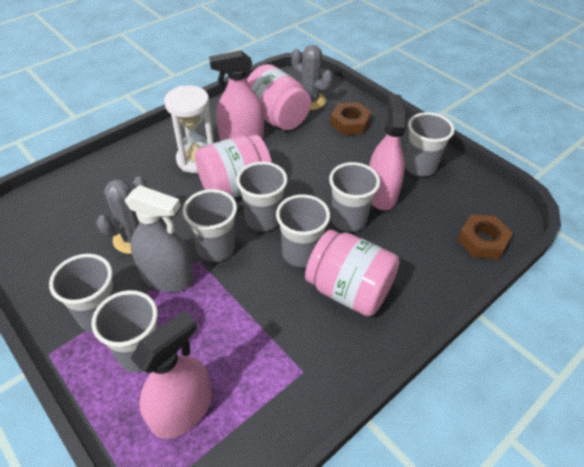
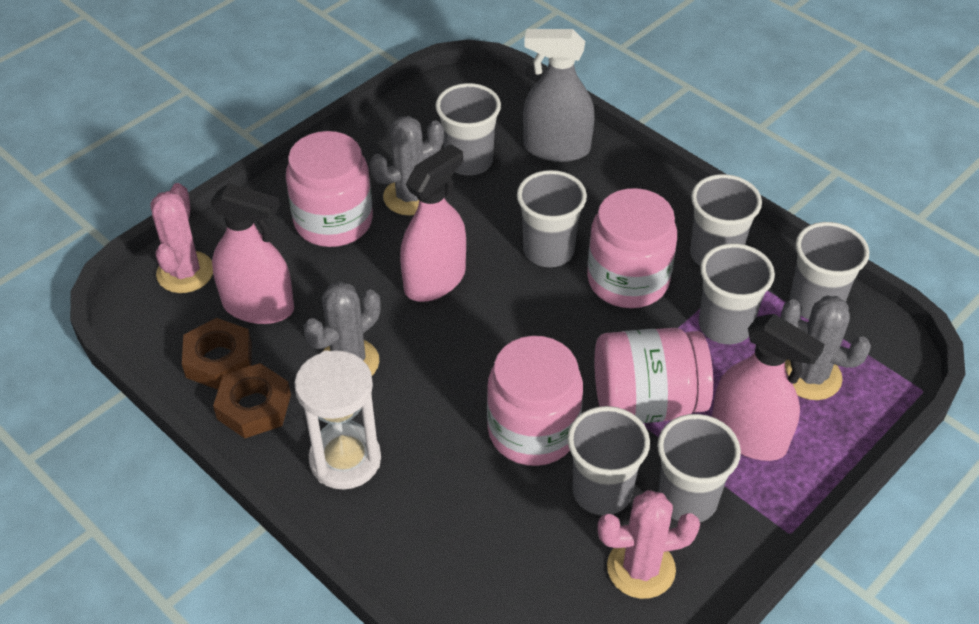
grey cactus: 2 -> 3
pink cactus: 0 -> 2
pink jar: 3 -> 4

